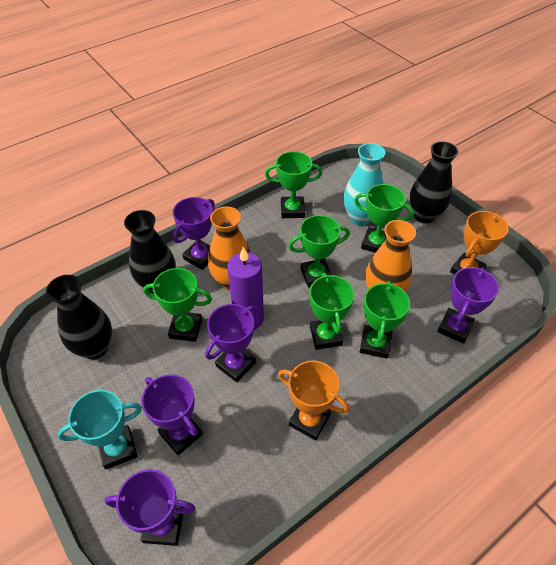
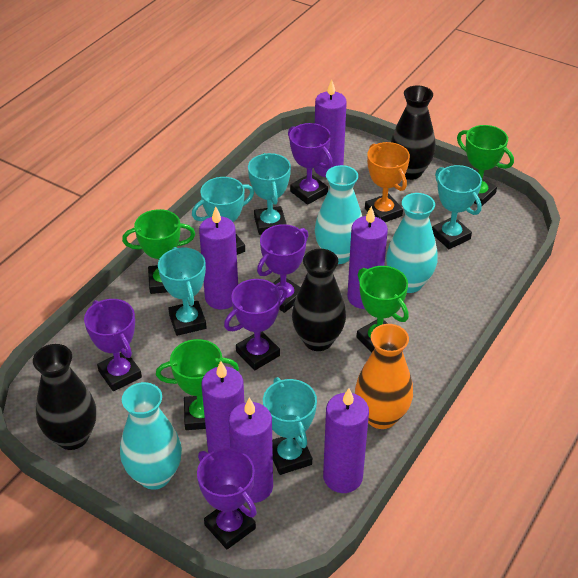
green trophy: 6 -> 4
orange trophy: 2 -> 1
orange vase: 2 -> 1
purple candle: 1 -> 6
turquoise trophy: 1 -> 5
turquoise vase: 1 -> 3

